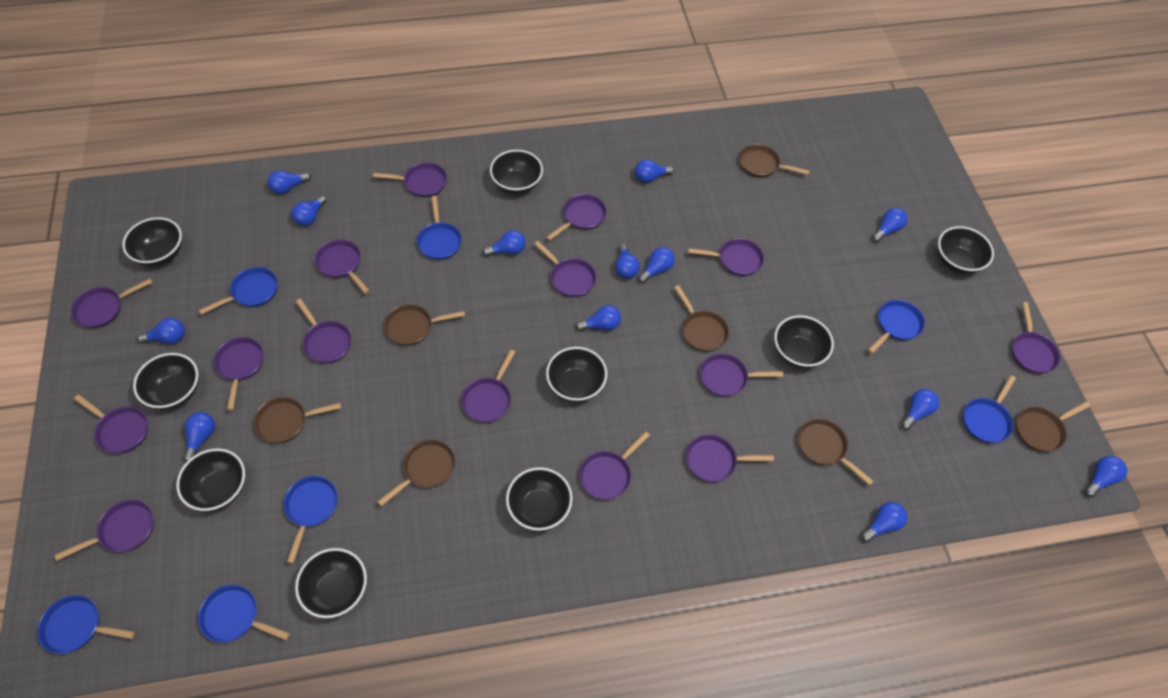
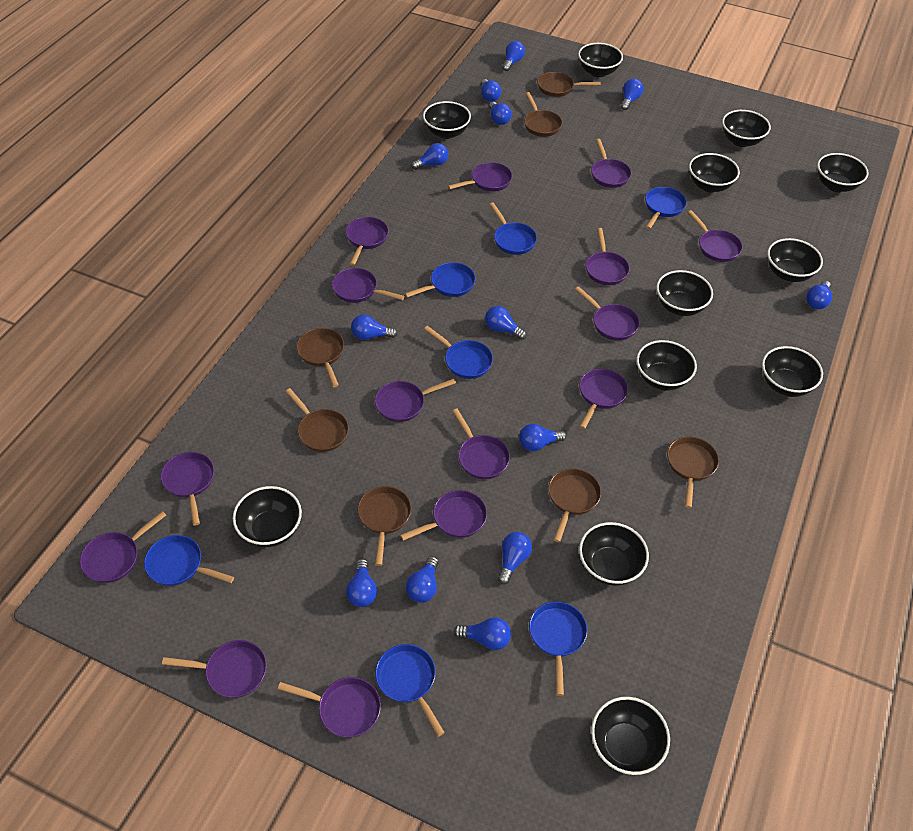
black bowl: 9 -> 12

